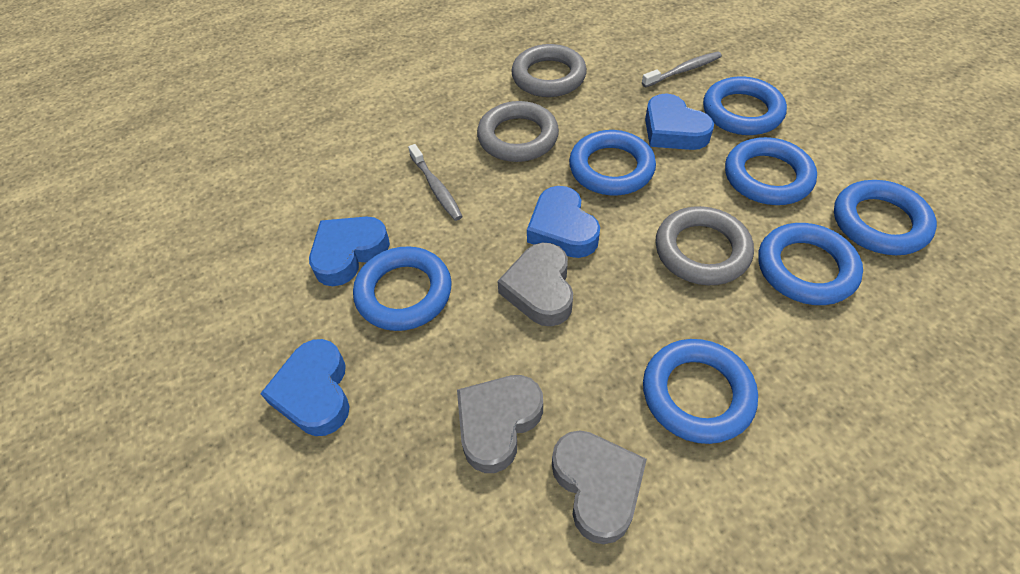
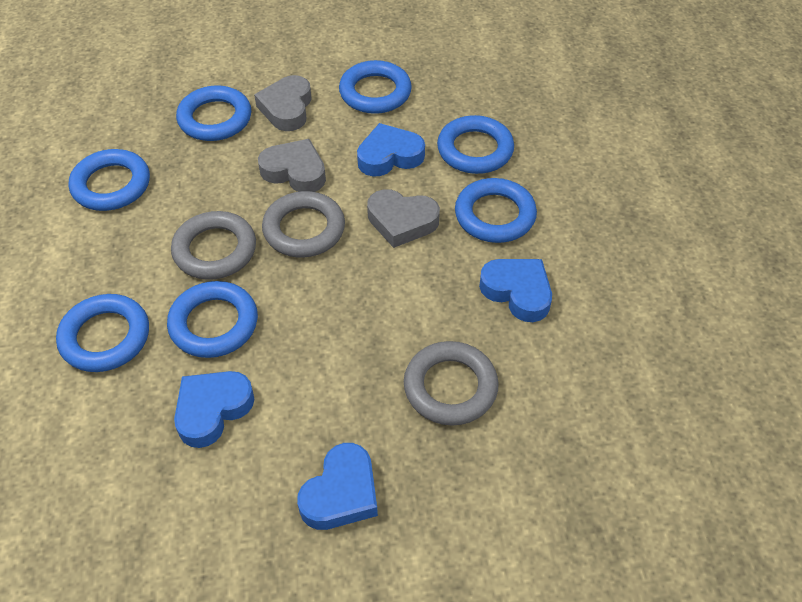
grey toothbrush: 2 -> 0

